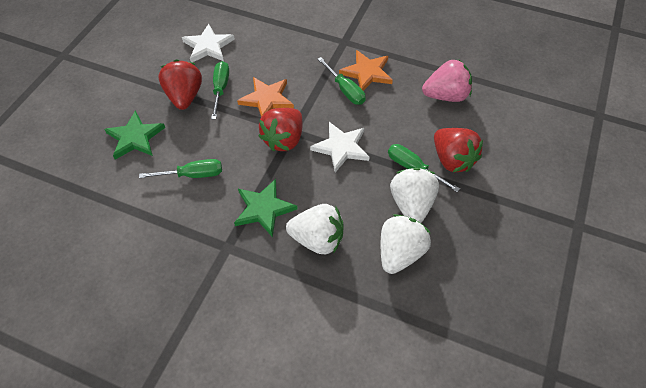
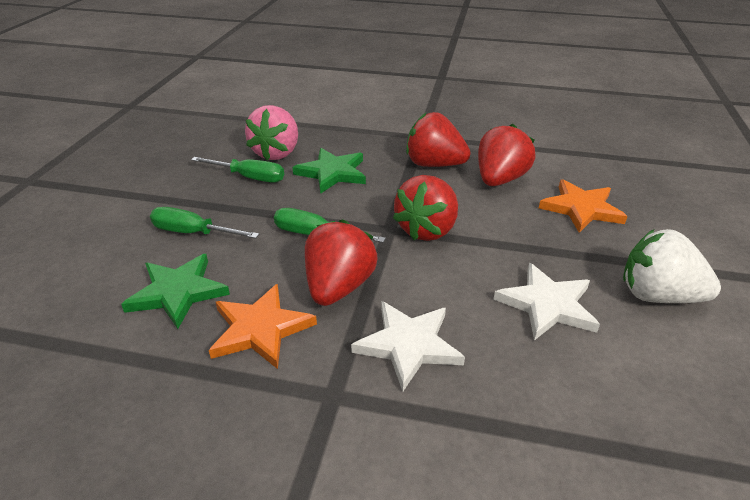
green screwdriver: 4 -> 3
red strawberry: 3 -> 4
white strawberry: 3 -> 1

